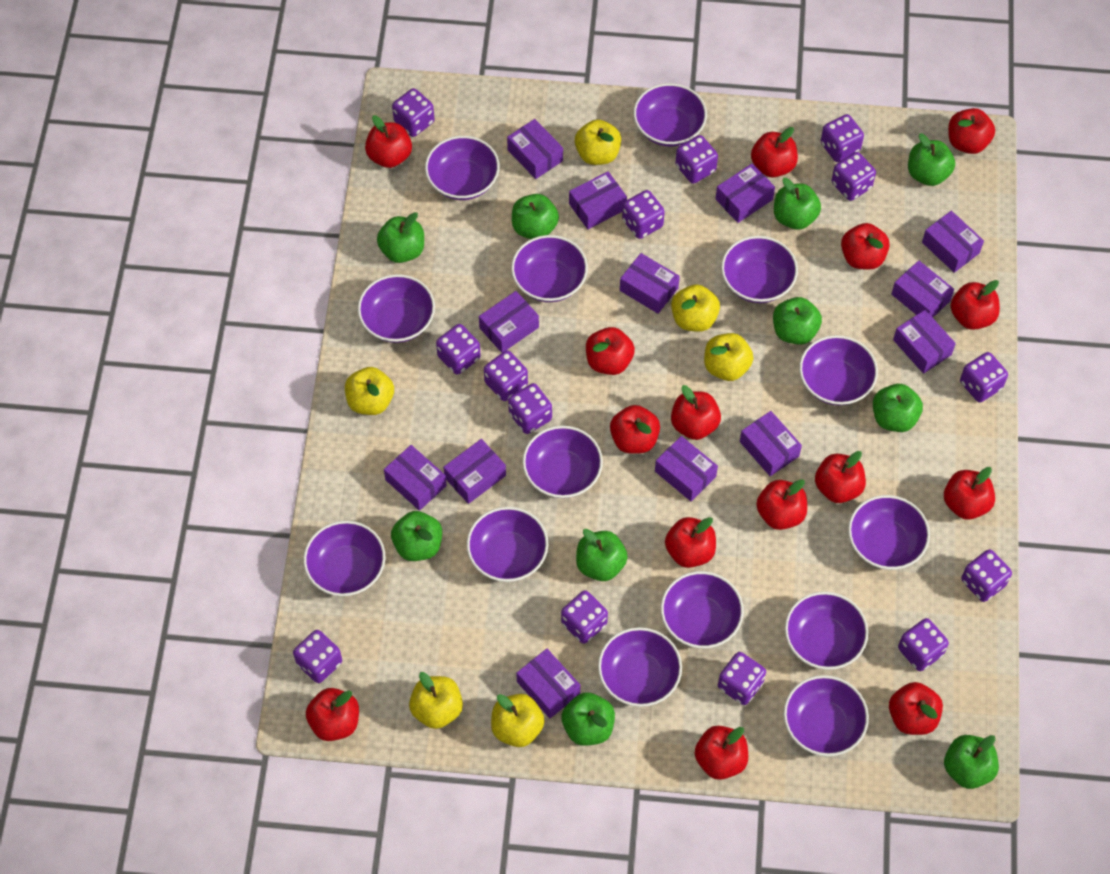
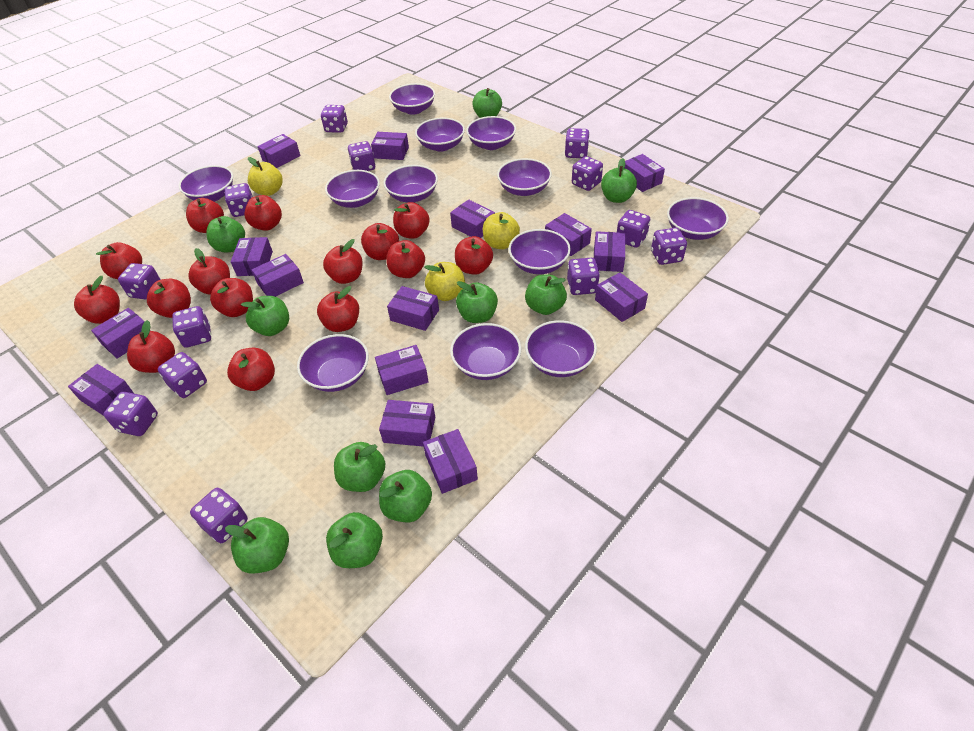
purple bowl: 14 -> 12
purple box: 13 -> 15
purple dice: 14 -> 13
yellow apple: 6 -> 3

